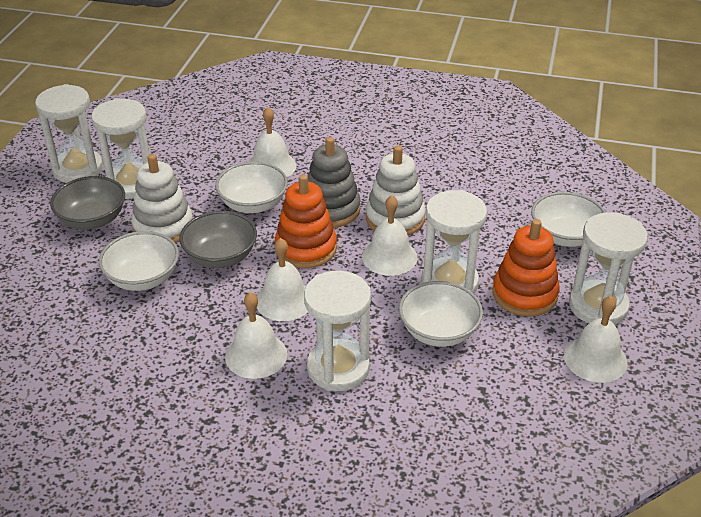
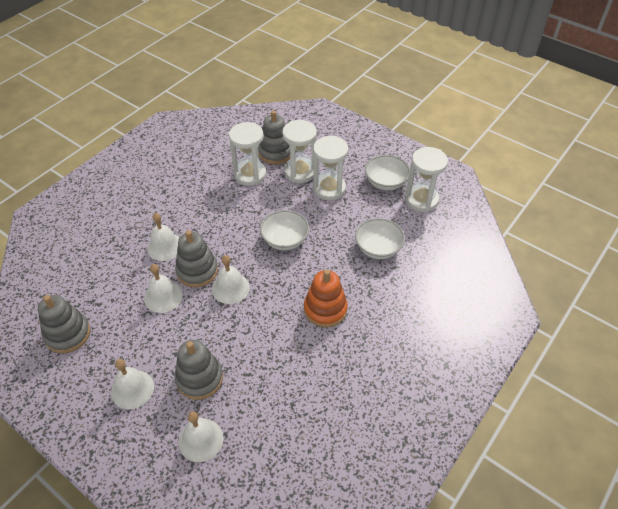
grey bowl: 2 -> 0
grey stacking toy: 1 -> 4
orange stacking toy: 2 -> 1
white bowl: 4 -> 3
white hourglass: 5 -> 4
white stacking toy: 2 -> 0

